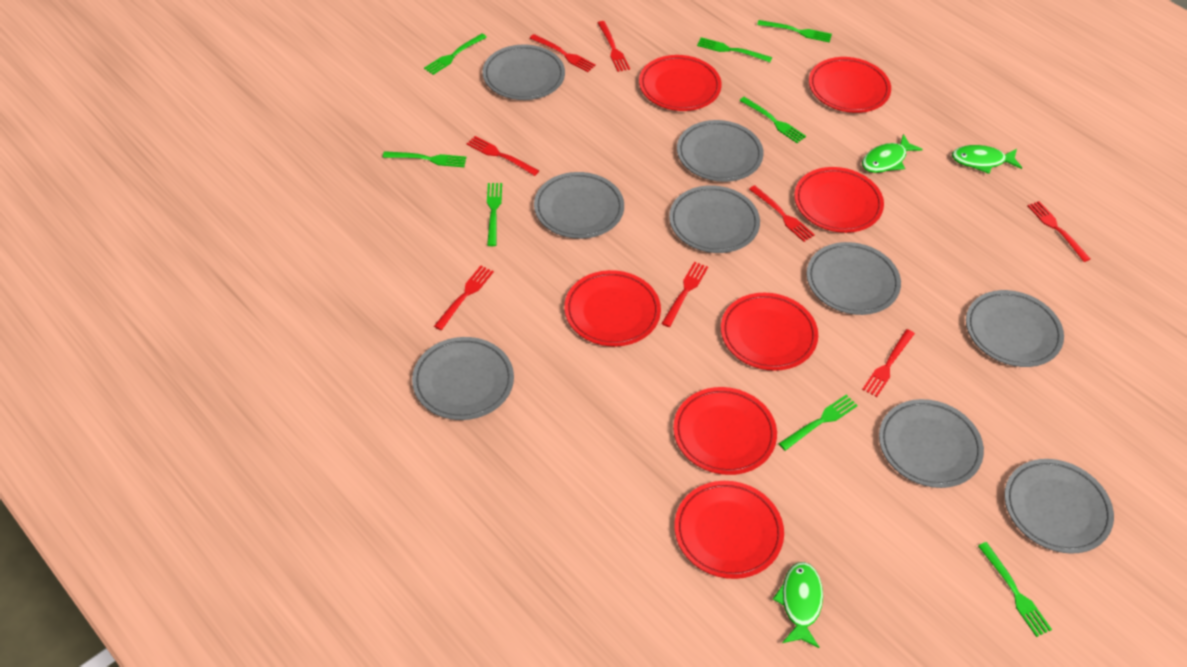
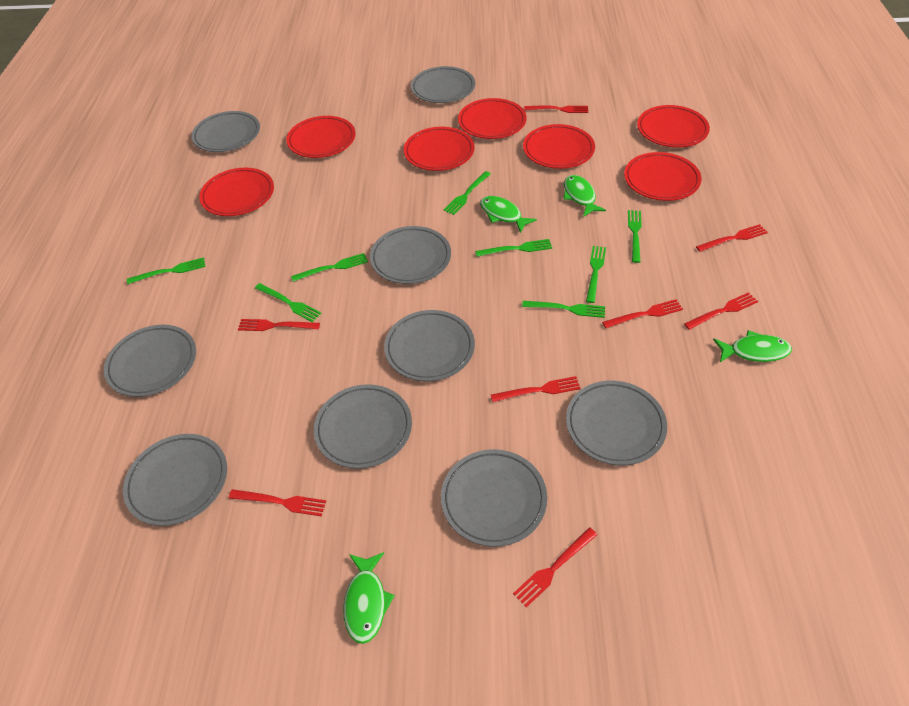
green fish: 3 -> 4

